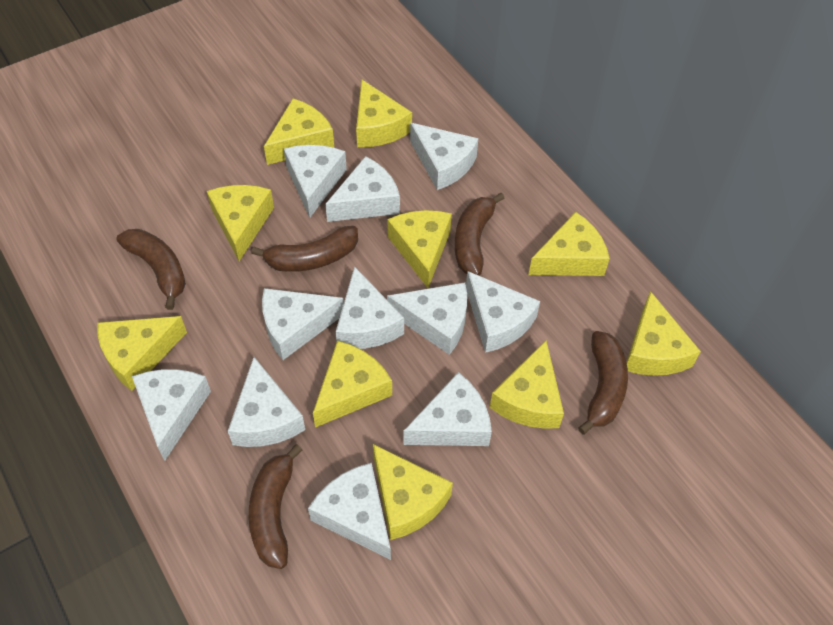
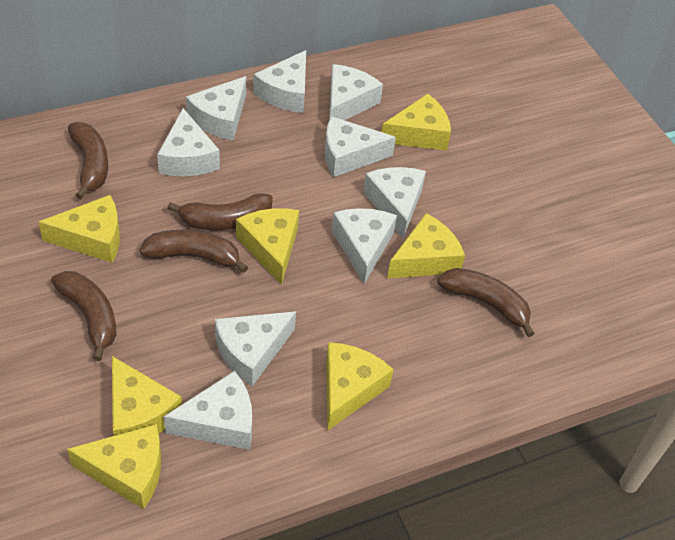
white cheese: 11 -> 9
yellow cheese: 10 -> 7

